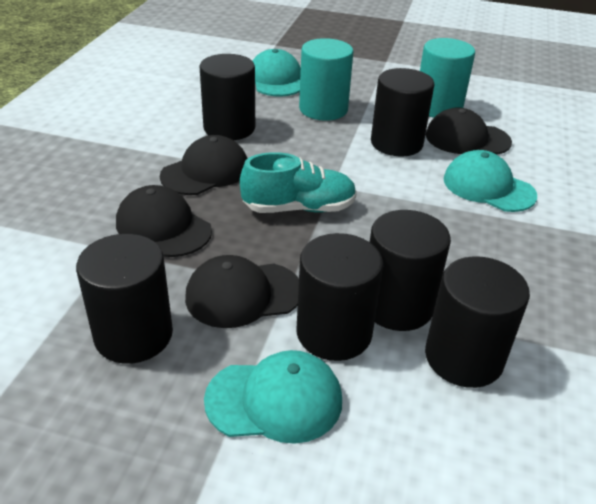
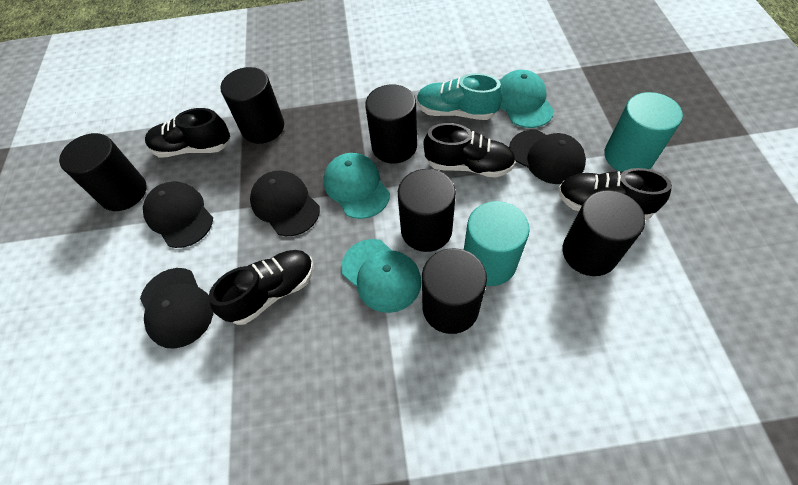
black shoe: 0 -> 4

